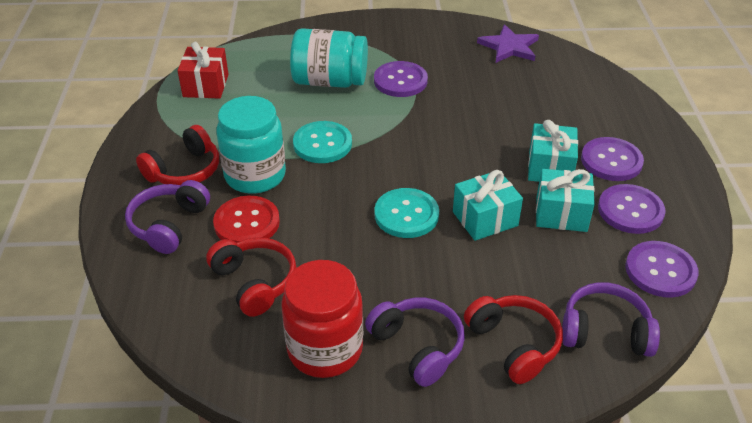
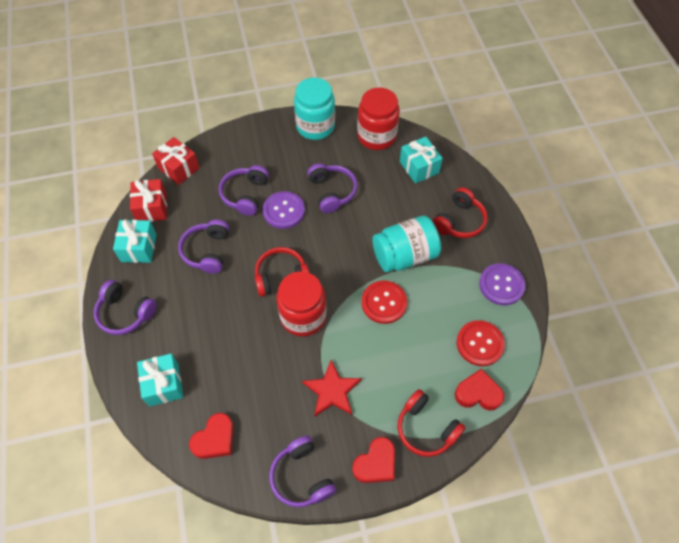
purple button: 4 -> 2
purple headphones: 3 -> 5
purple star: 1 -> 0
red button: 1 -> 2
red gift: 1 -> 2
red heart: 0 -> 3
red jar: 1 -> 2
red star: 0 -> 1
turquoise button: 2 -> 0

